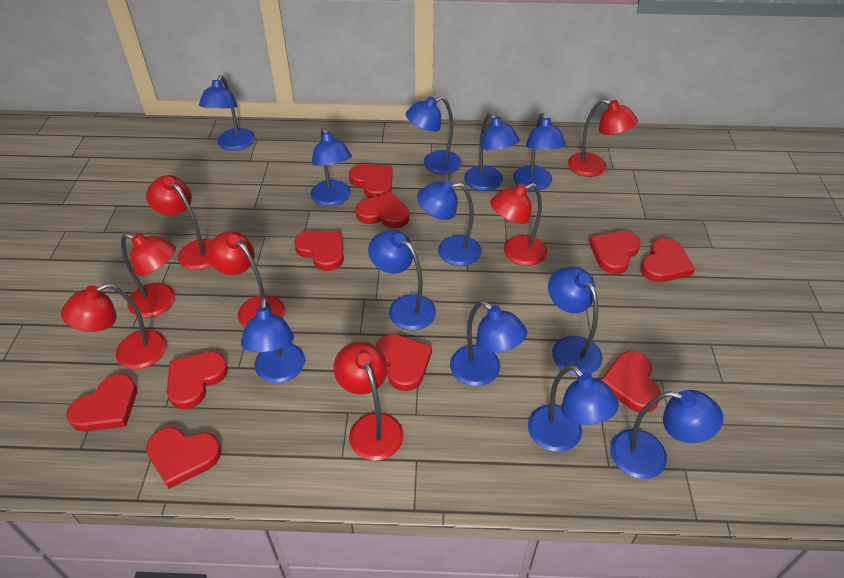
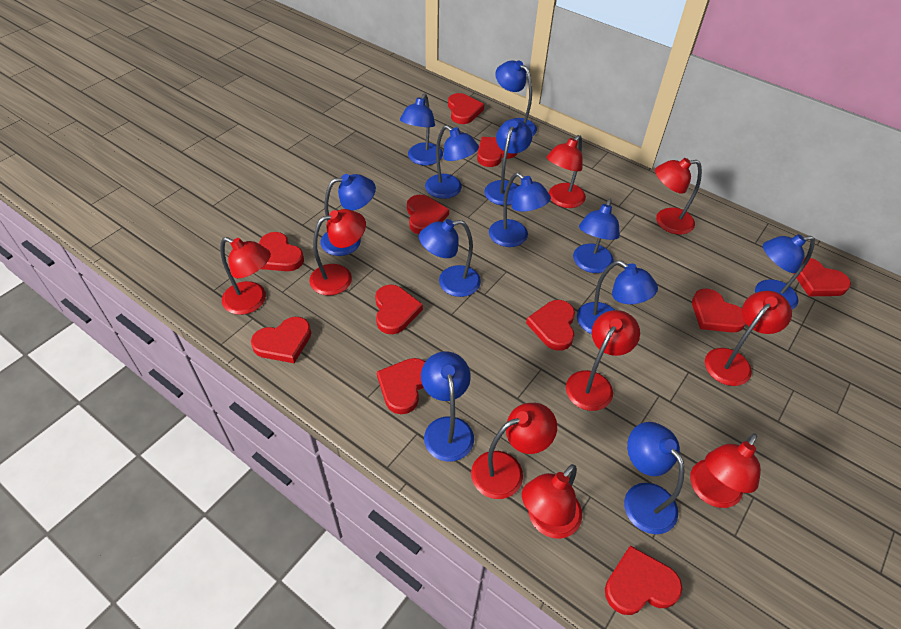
red heart: 10 -> 11
red lamp: 7 -> 9

